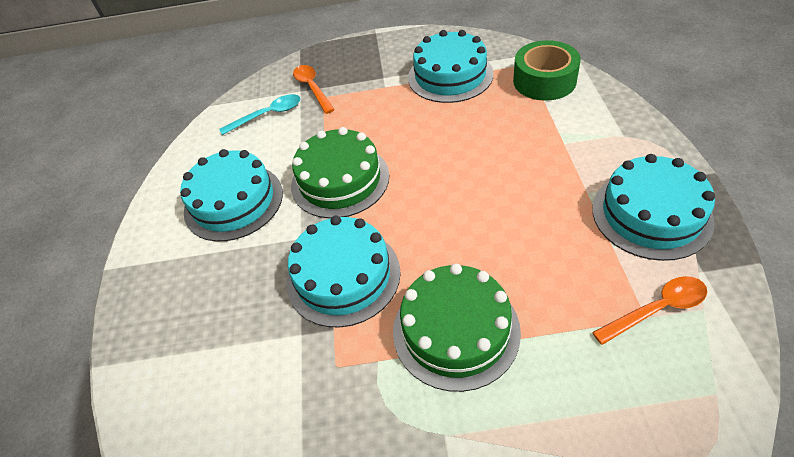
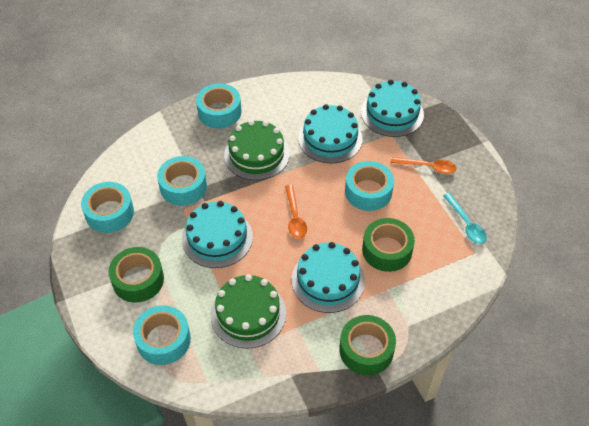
green tape: 1 -> 3
turquoise tape: 0 -> 5

